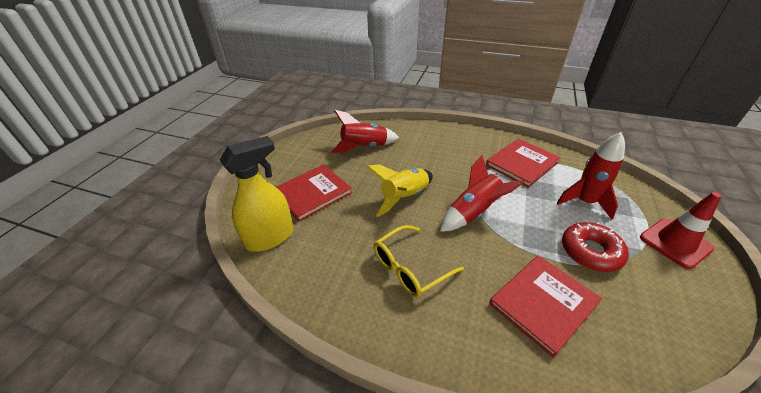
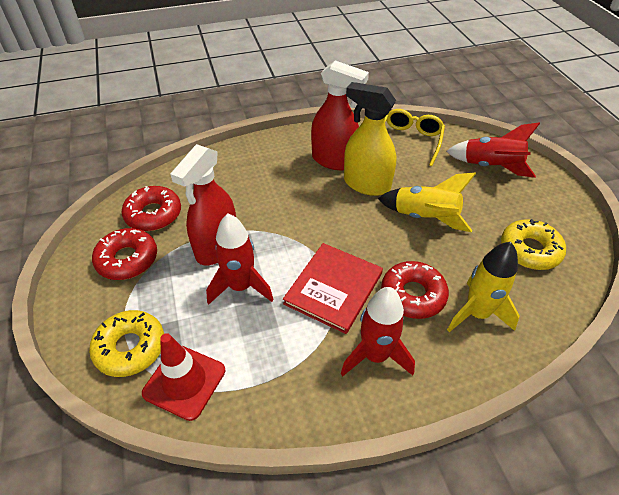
red book: 3 -> 1
red donut: 1 -> 3
red spray bottle: 0 -> 2
yellow donut: 0 -> 2
yellow rocket: 1 -> 2

